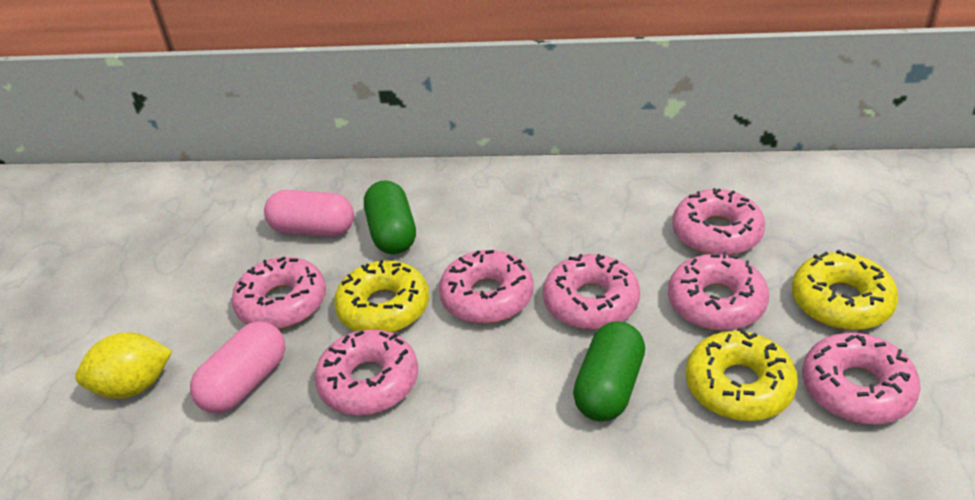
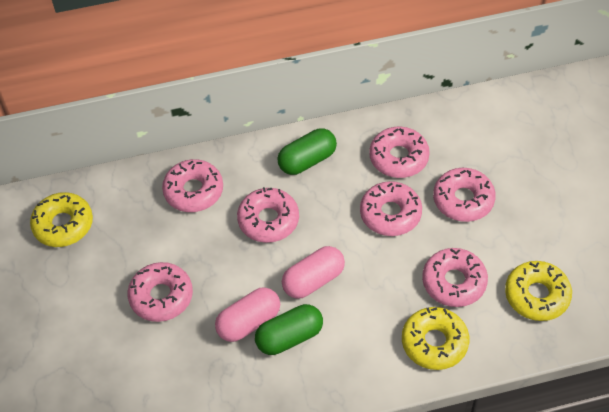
yellow lemon: 1 -> 0

